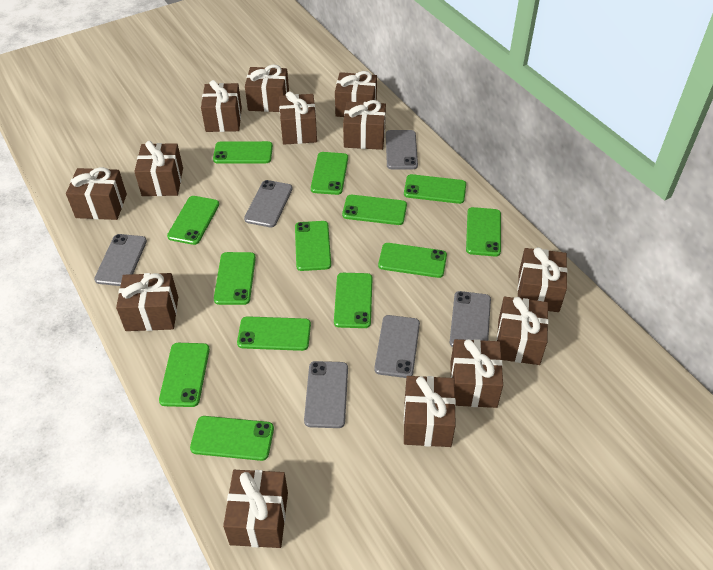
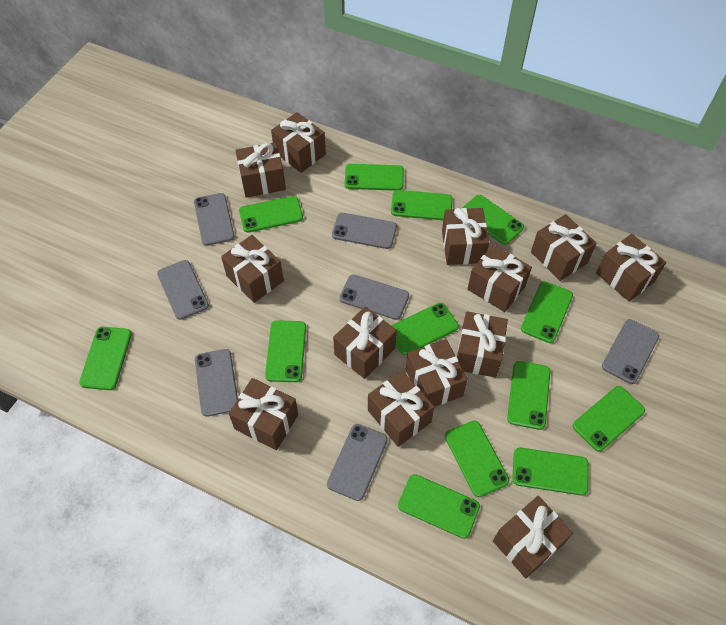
grey phone: 6 -> 7

